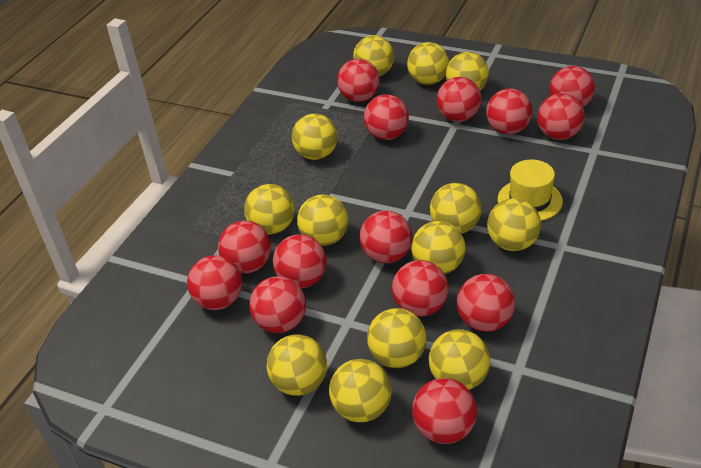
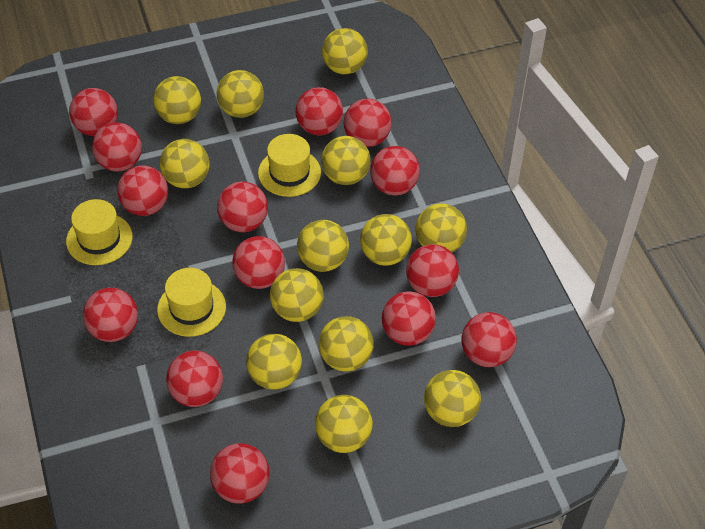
yellow hat: 1 -> 3

